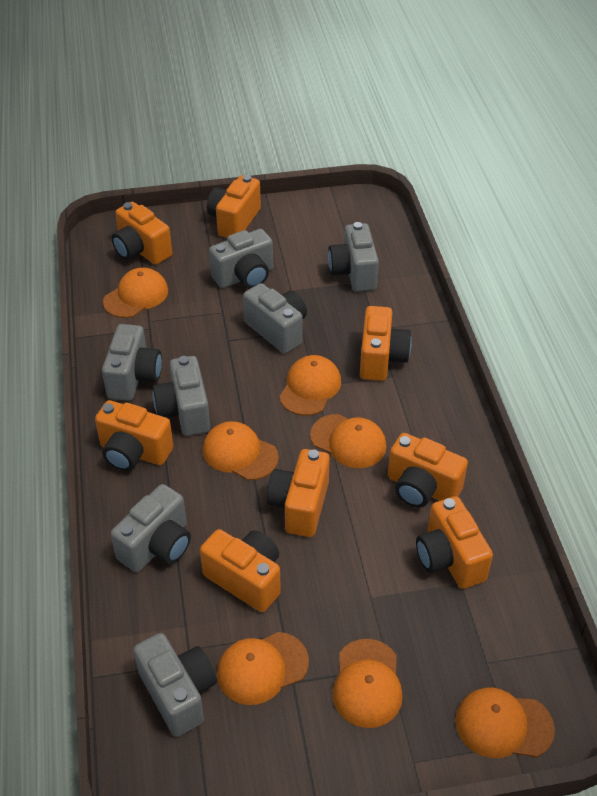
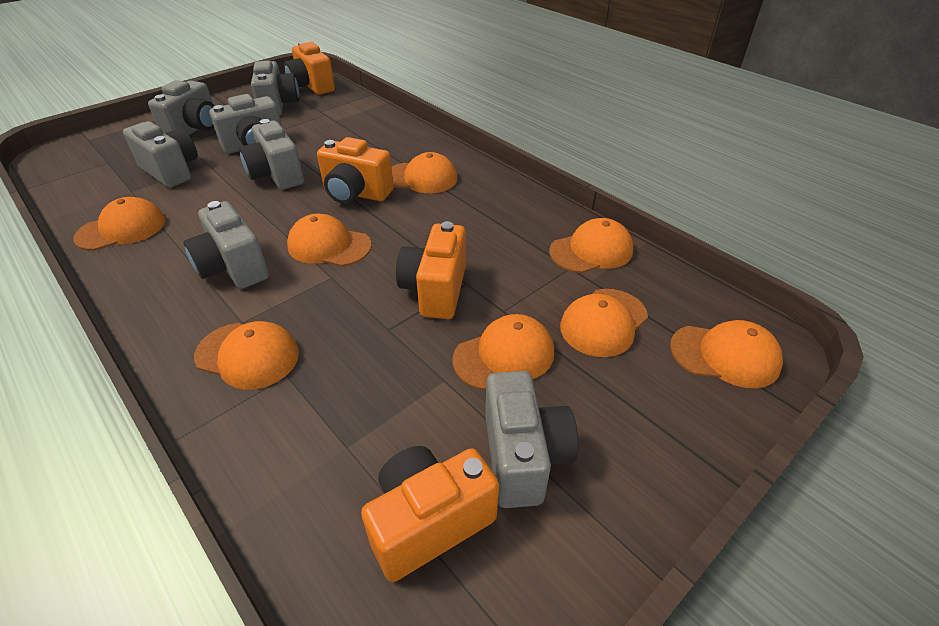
orange camera: 8 -> 4
orange cap: 7 -> 8

